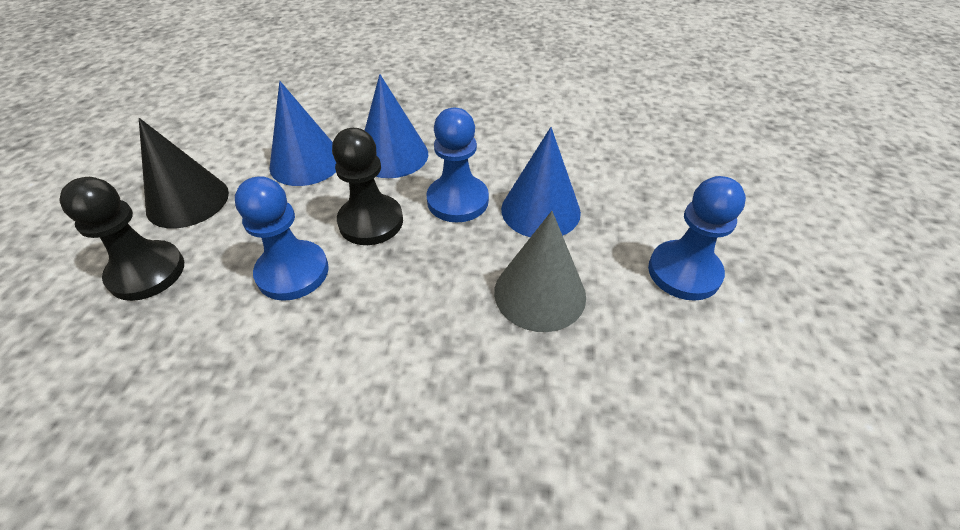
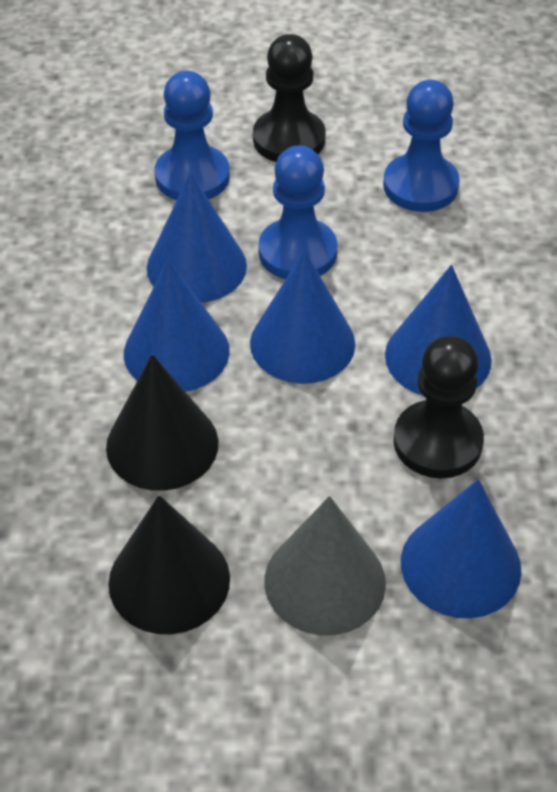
black cone: 1 -> 2
blue cone: 3 -> 5

